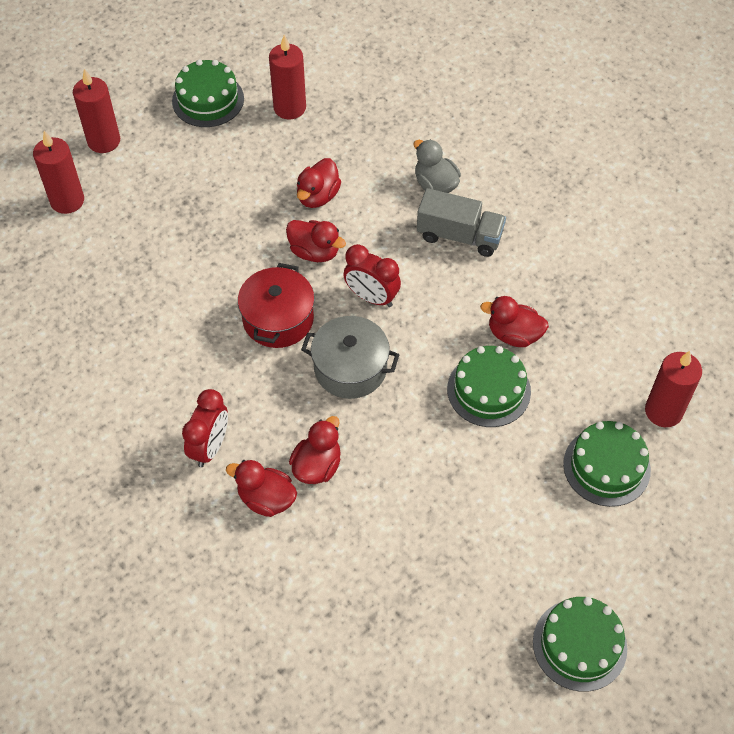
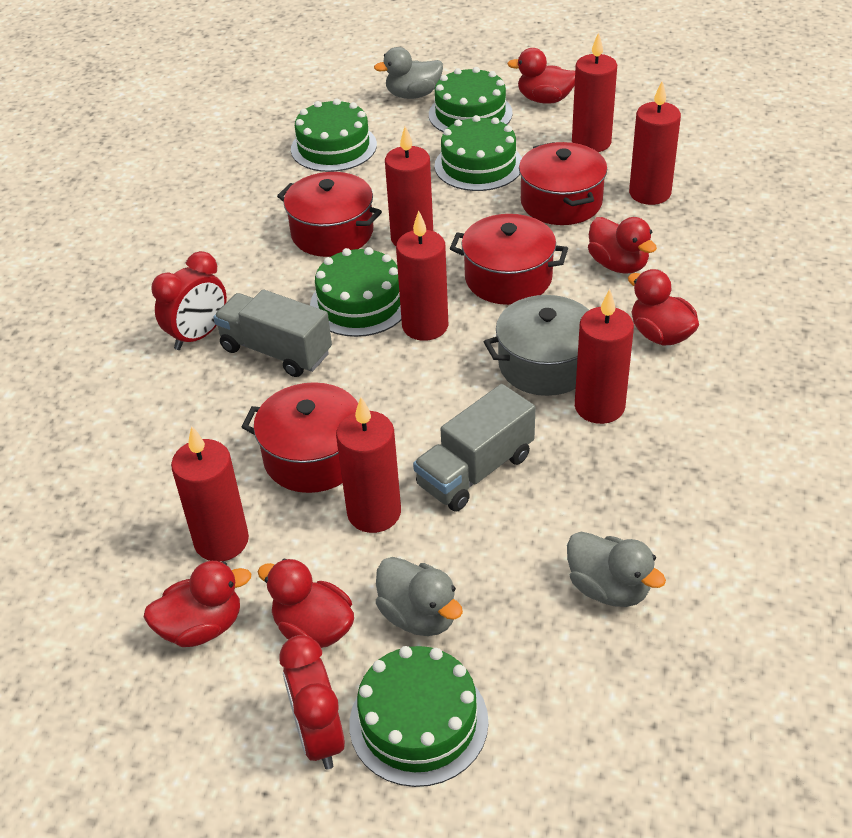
green cake: 4 -> 5
grey duck: 1 -> 3
grey truck: 1 -> 2
red candle: 4 -> 7
red pot: 1 -> 4

